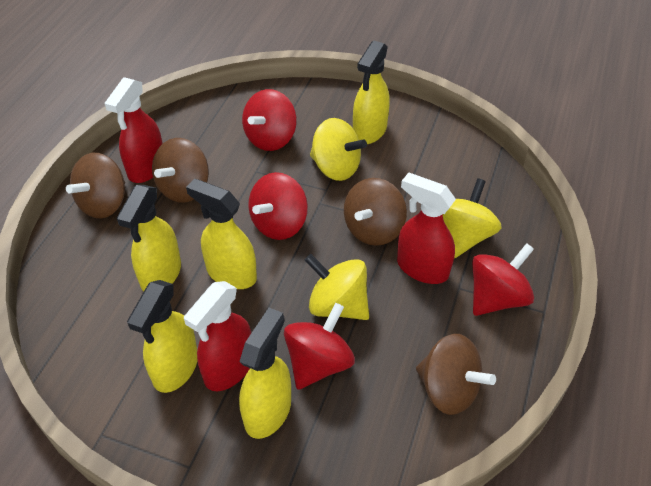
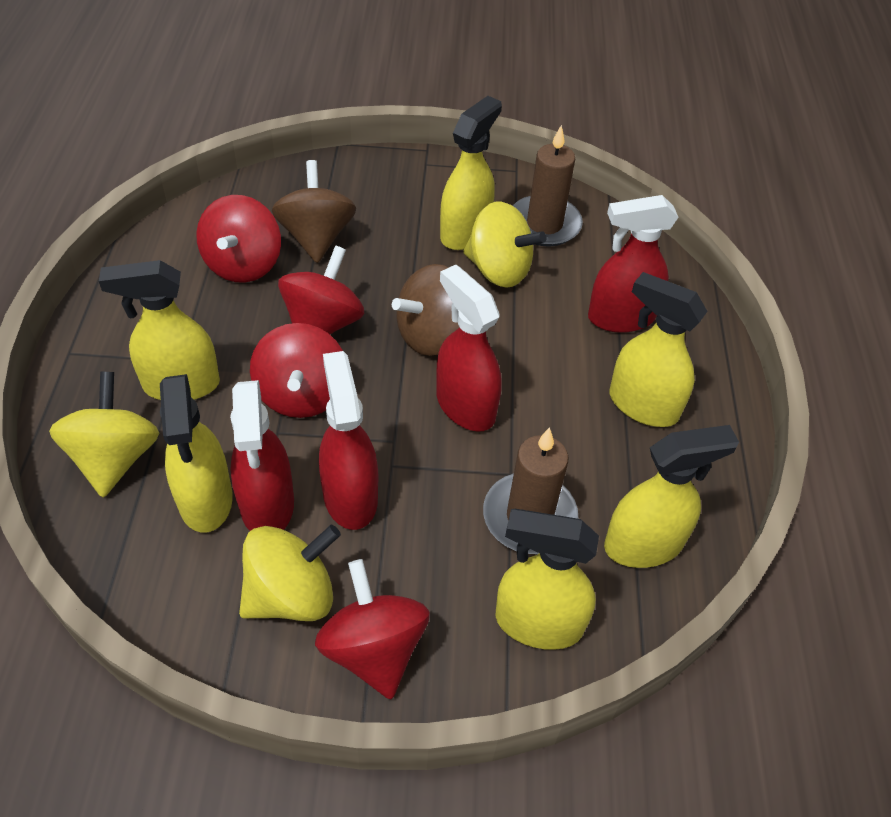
brown candle: 0 -> 2
brown spinning top: 4 -> 2
red spray bottle: 3 -> 4
yellow spray bottle: 5 -> 6

